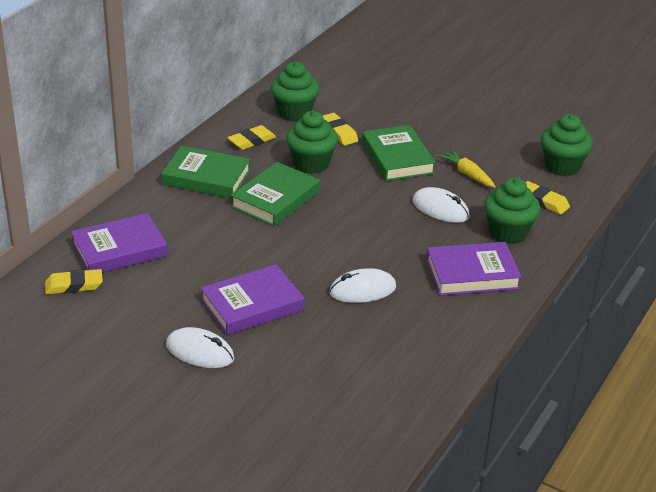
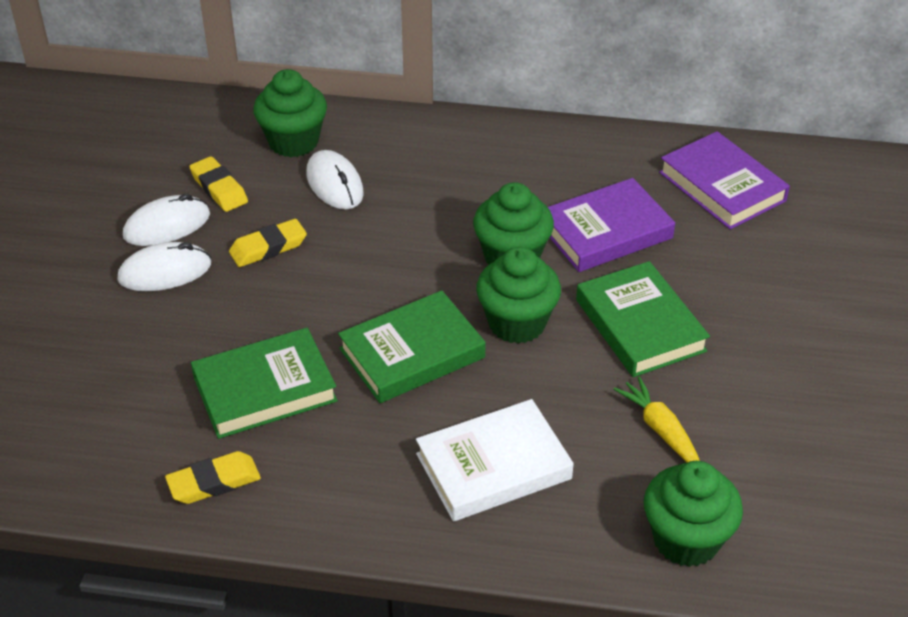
purple book: 3 -> 2
white book: 0 -> 1
yellow eraser: 4 -> 3

